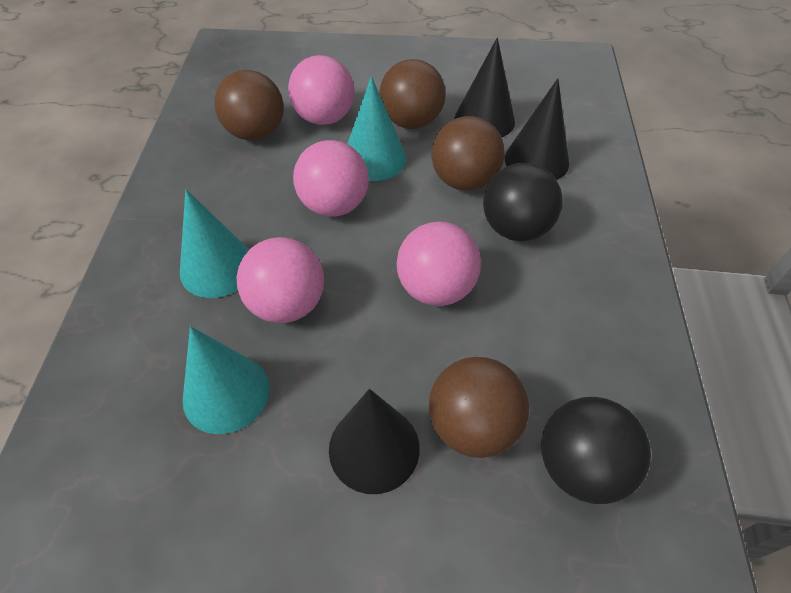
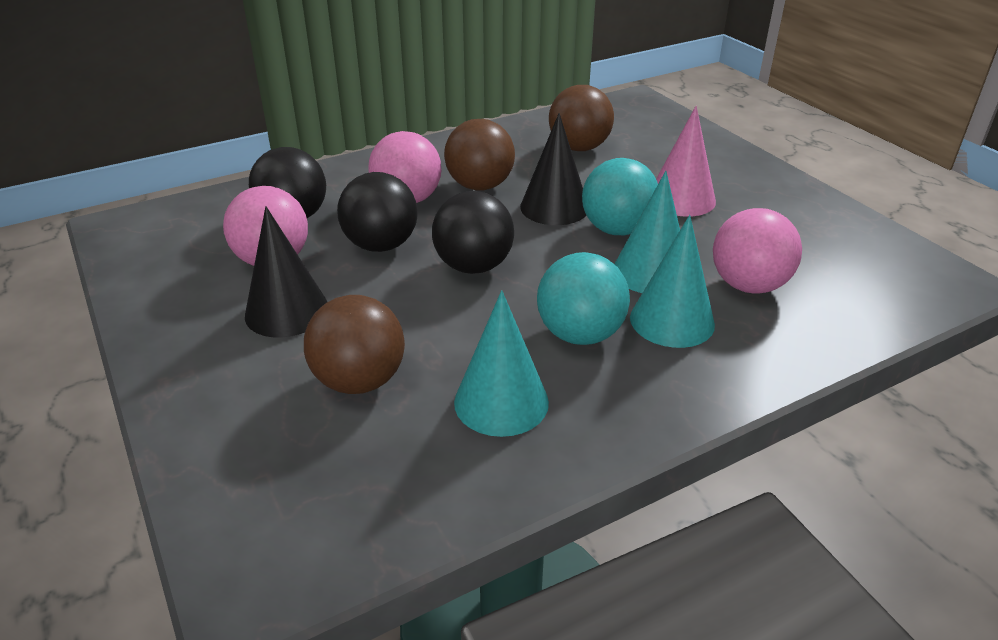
black ball: 2 -> 3
black cone: 3 -> 2
brown ball: 4 -> 3
pink ball: 4 -> 3
pink cone: 0 -> 1
turquoise ball: 0 -> 2

